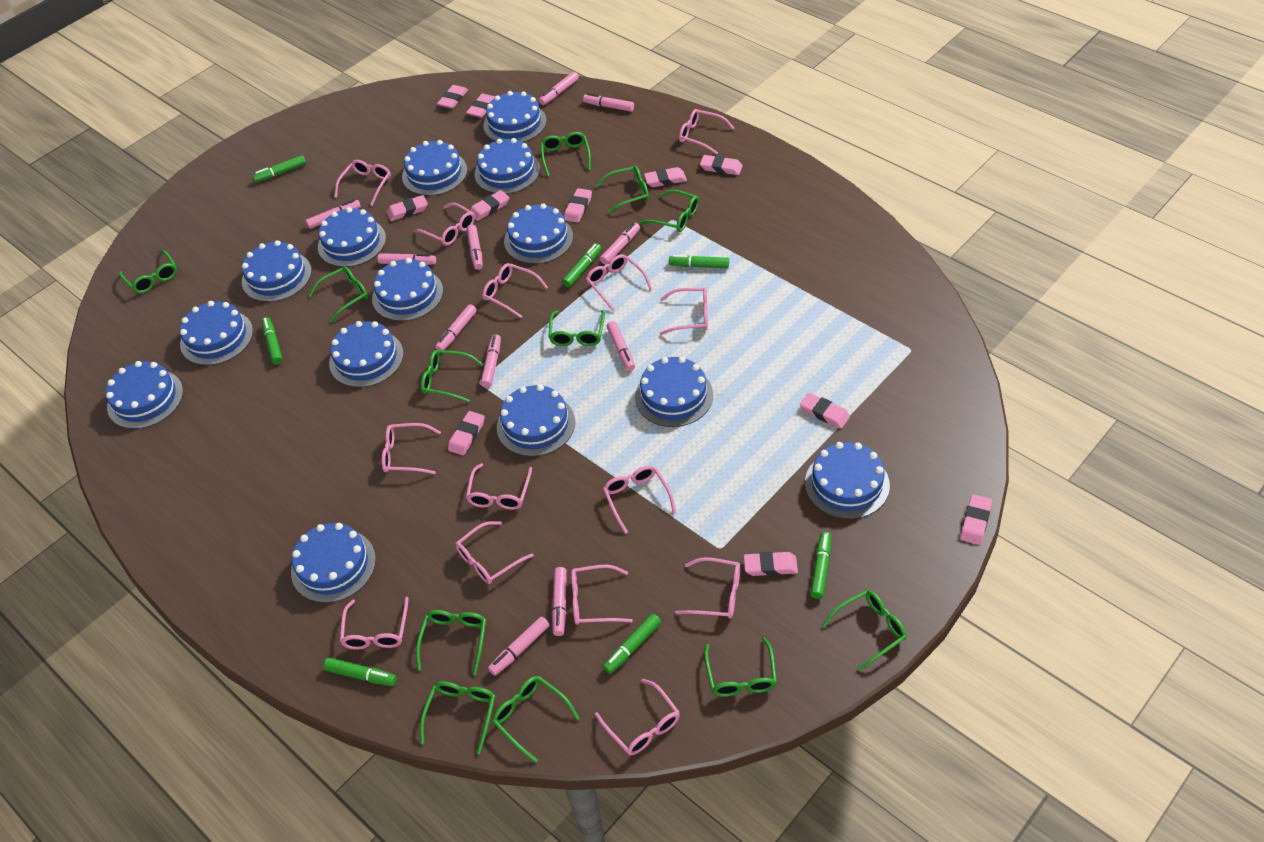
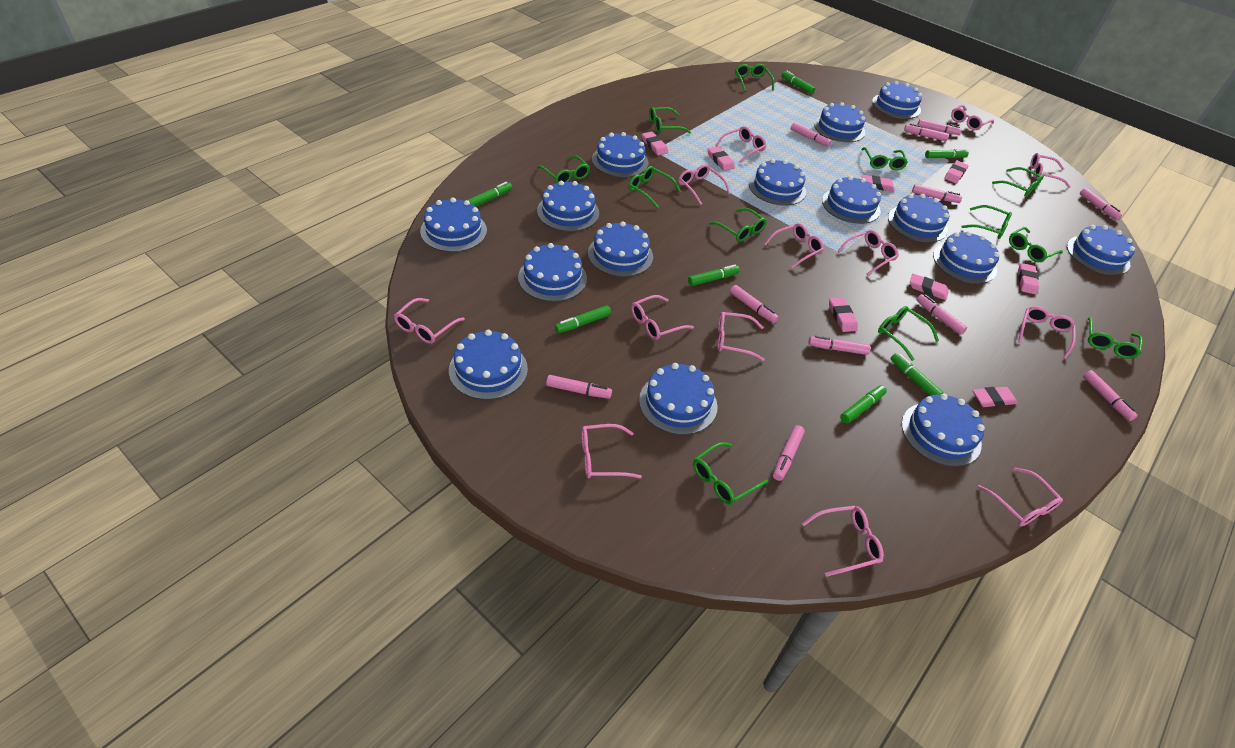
blue cake: 14 -> 15
pink eraser: 11 -> 8
pink glasses: 14 -> 13

